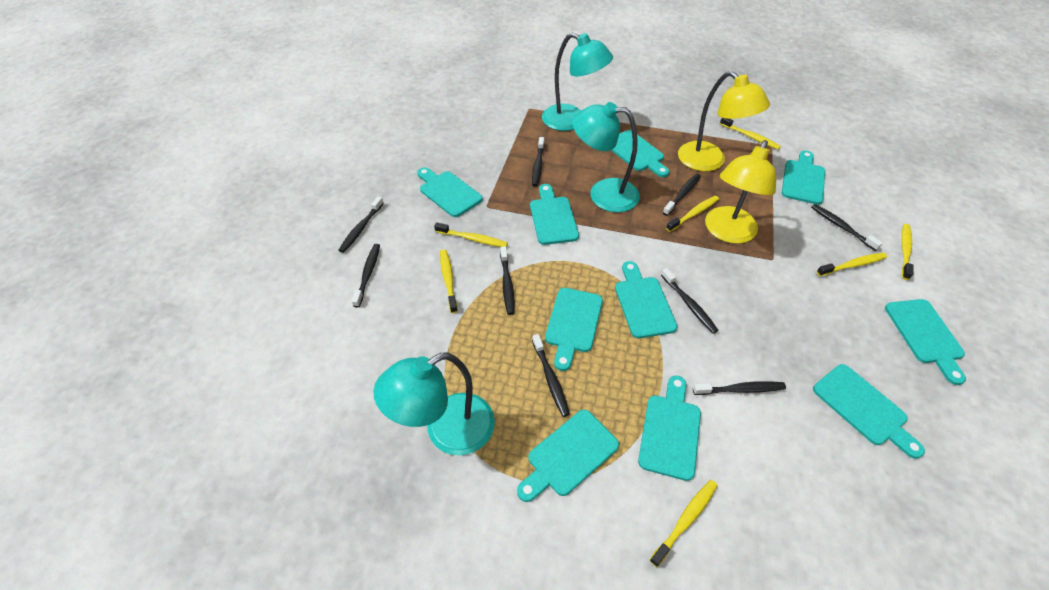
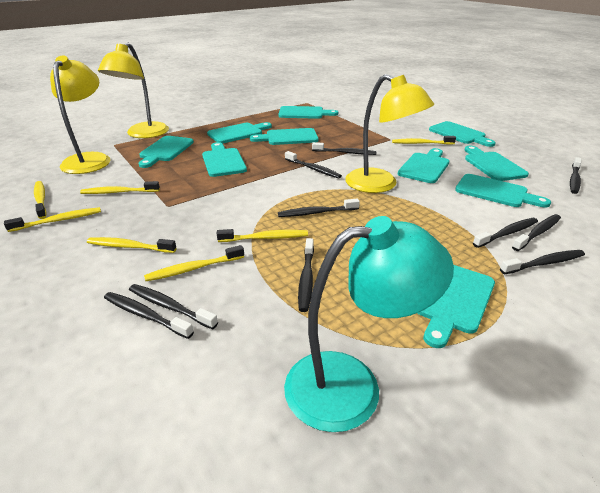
black toothbrush: 9 -> 10
turquoise lamp: 3 -> 1
yellow lamp: 2 -> 3

